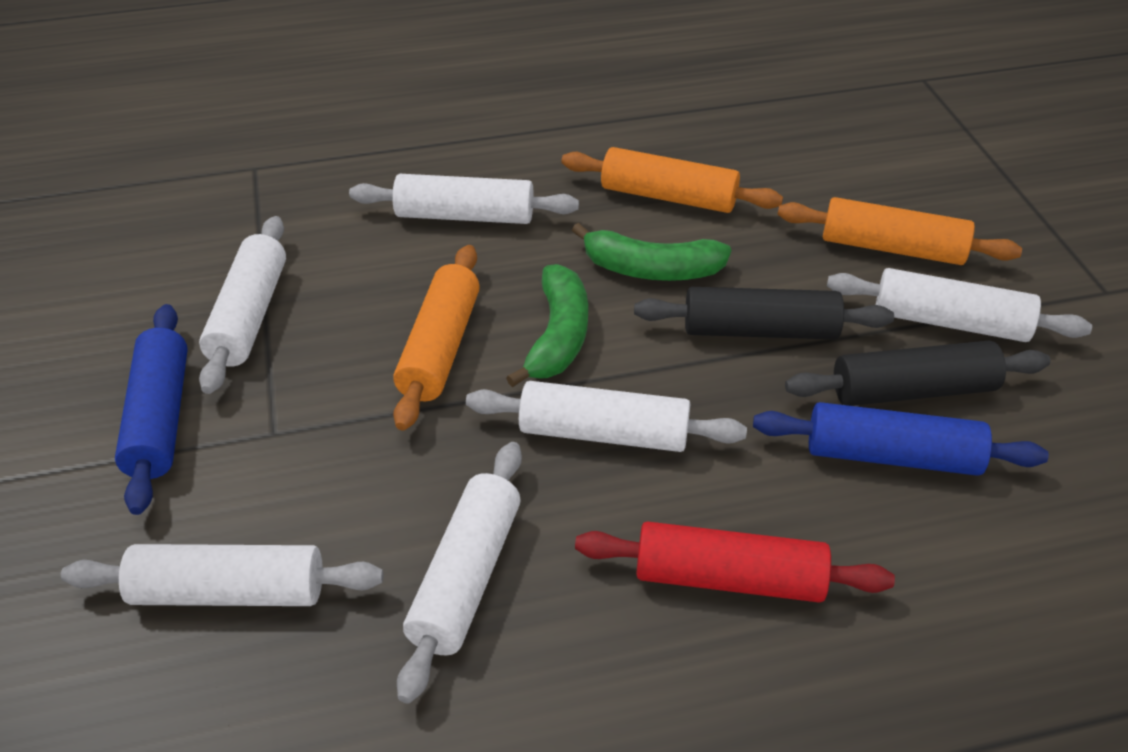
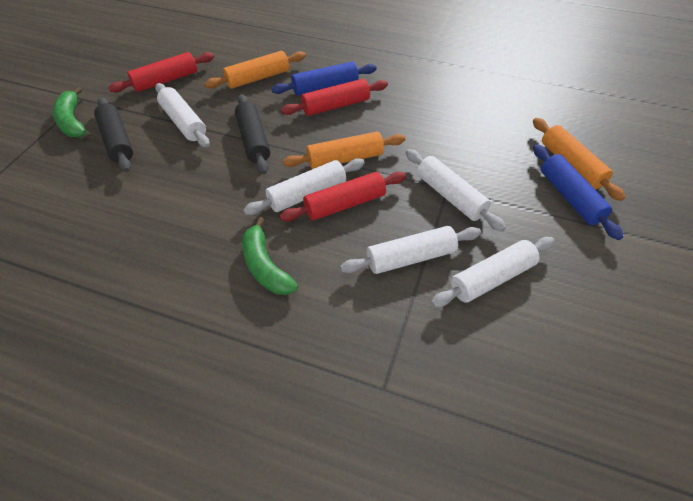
red rolling pin: 1 -> 3
white rolling pin: 6 -> 5

